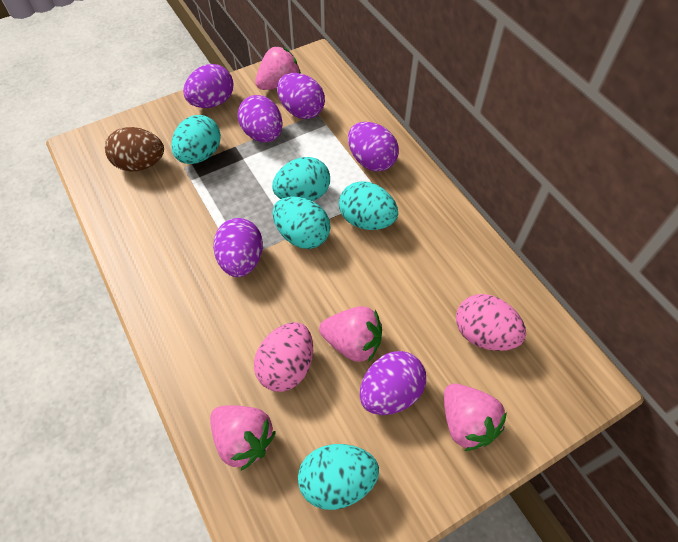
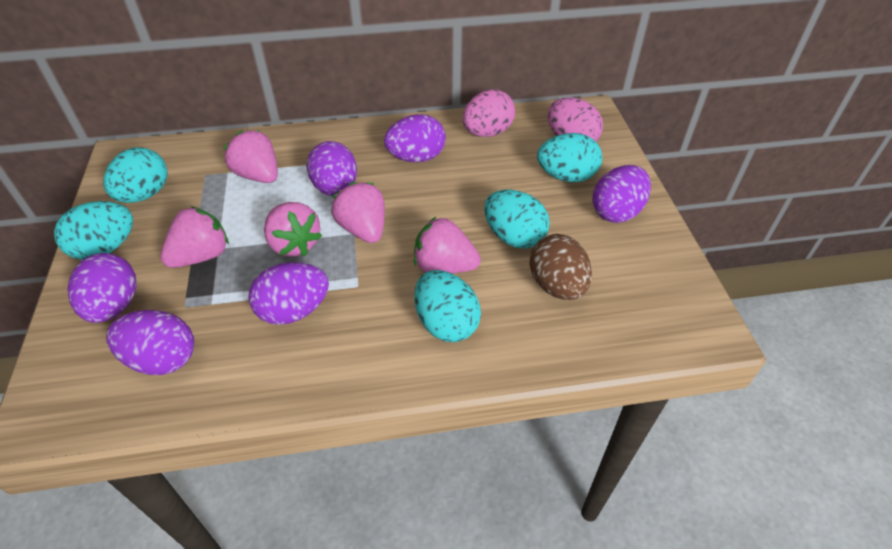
pink strawberry: 4 -> 5

